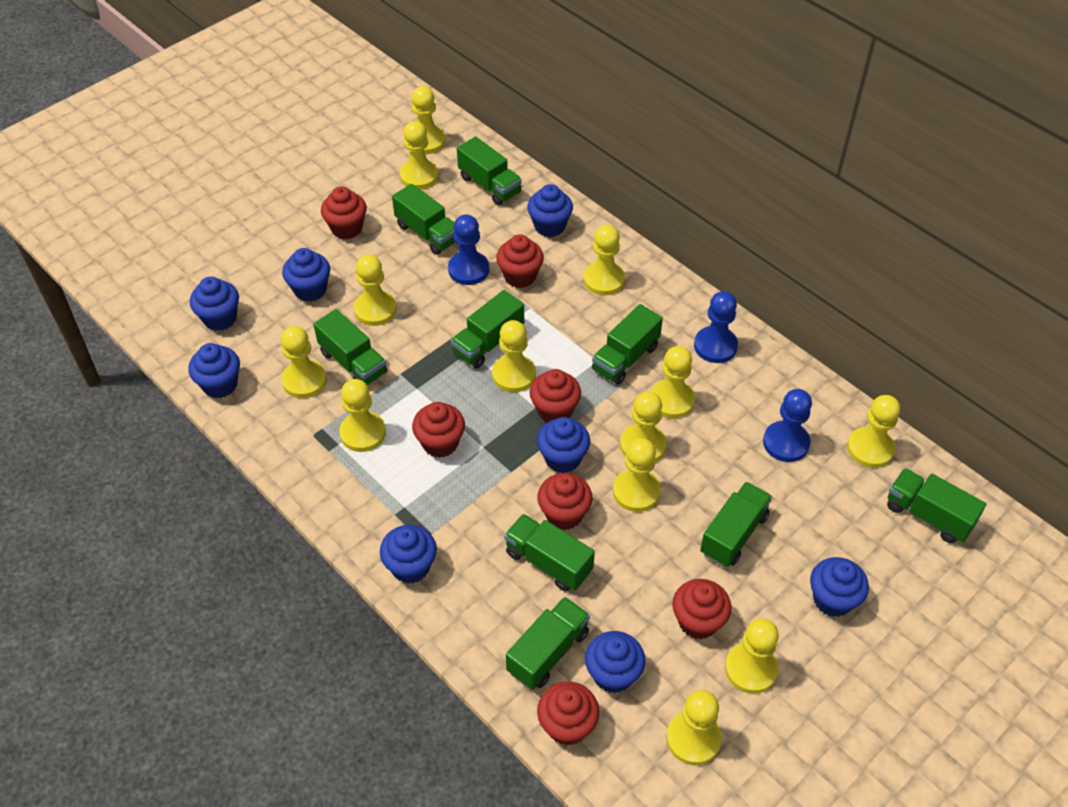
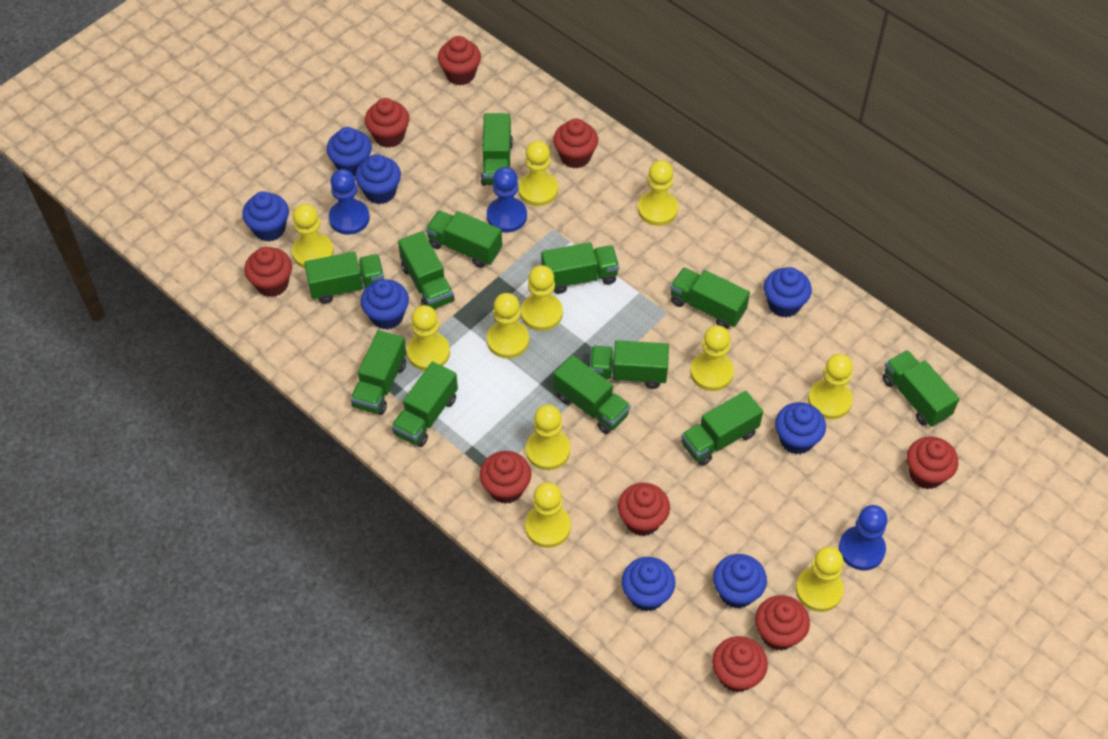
green truck: 9 -> 12
red cupcake: 7 -> 9
yellow pawn: 13 -> 11

